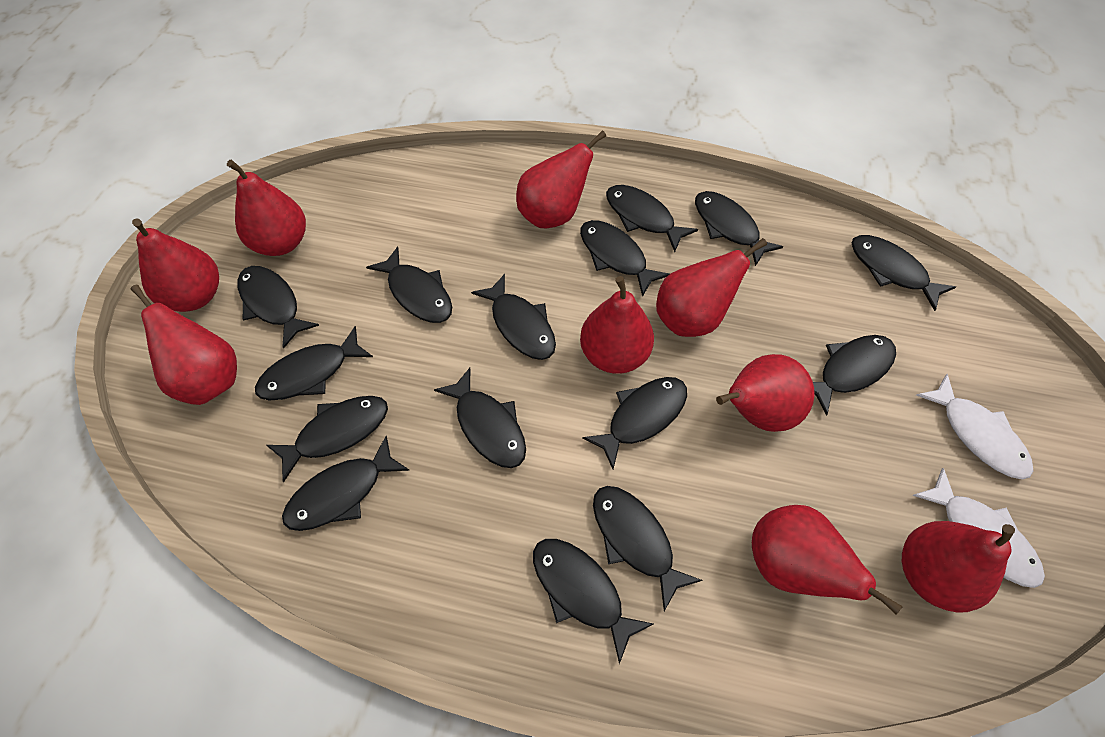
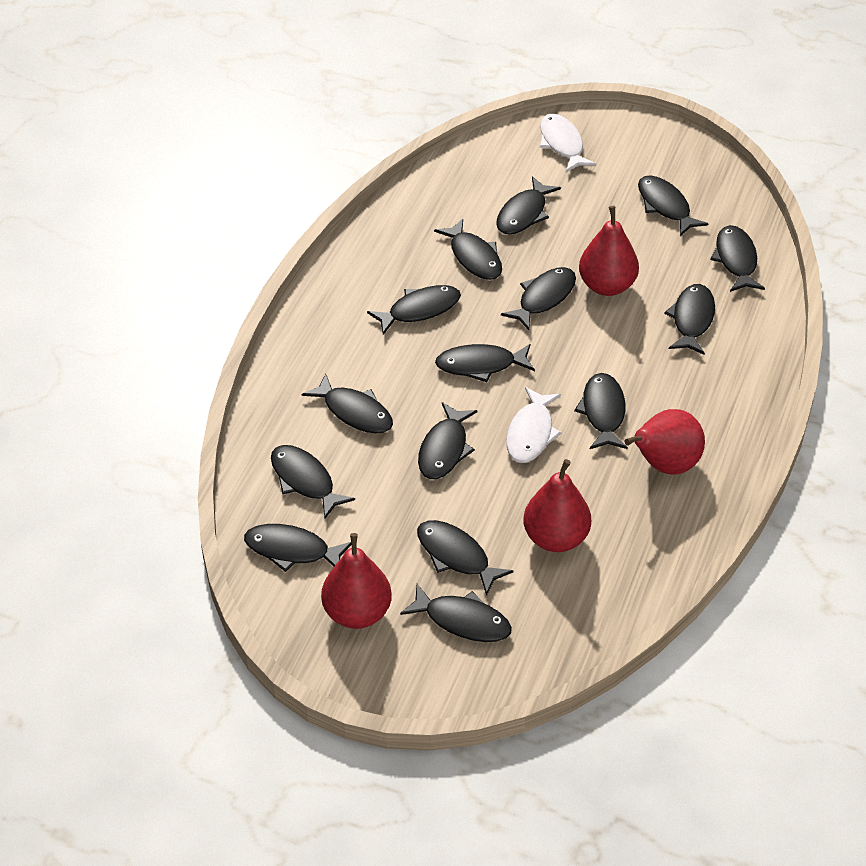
red pear: 9 -> 4

